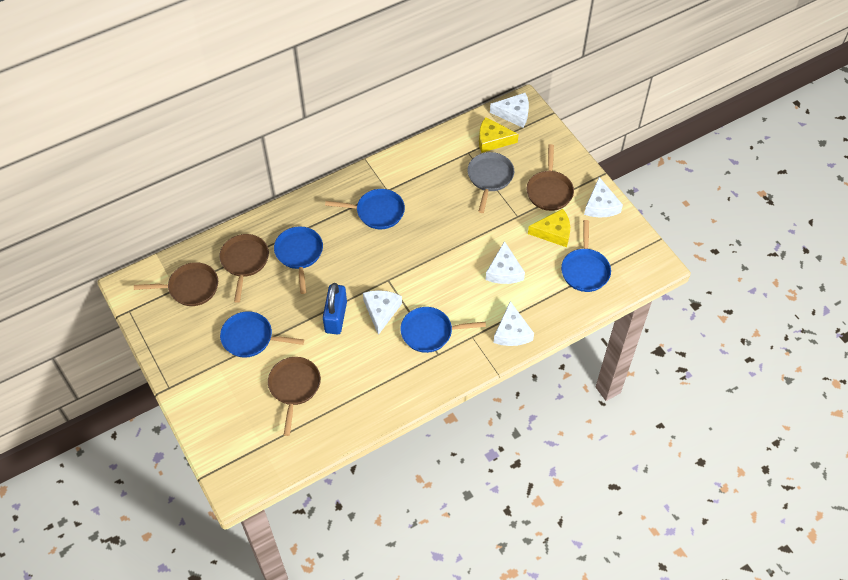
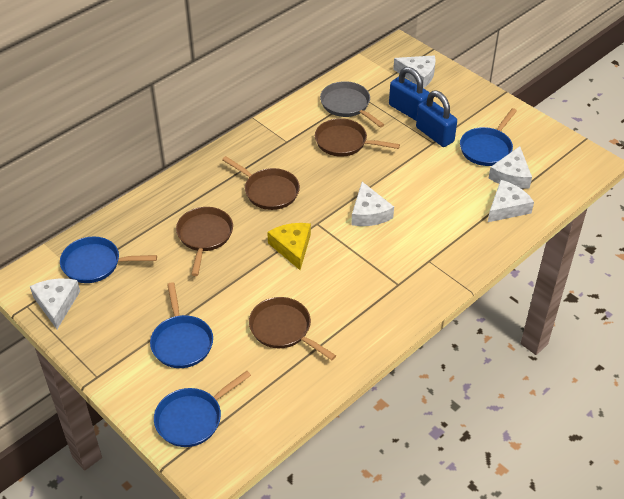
blue padlock: 1 -> 2
blue pan: 5 -> 4
yellow cheese: 2 -> 1

